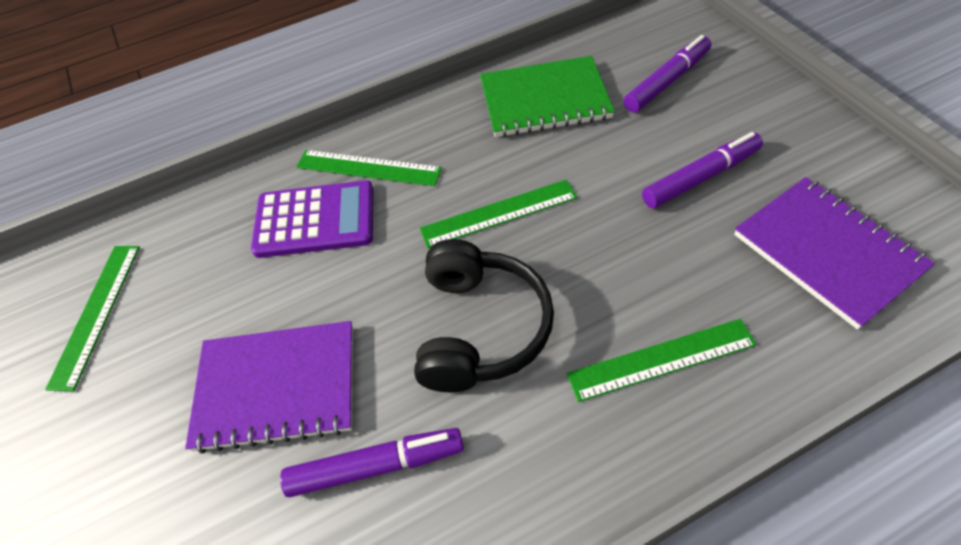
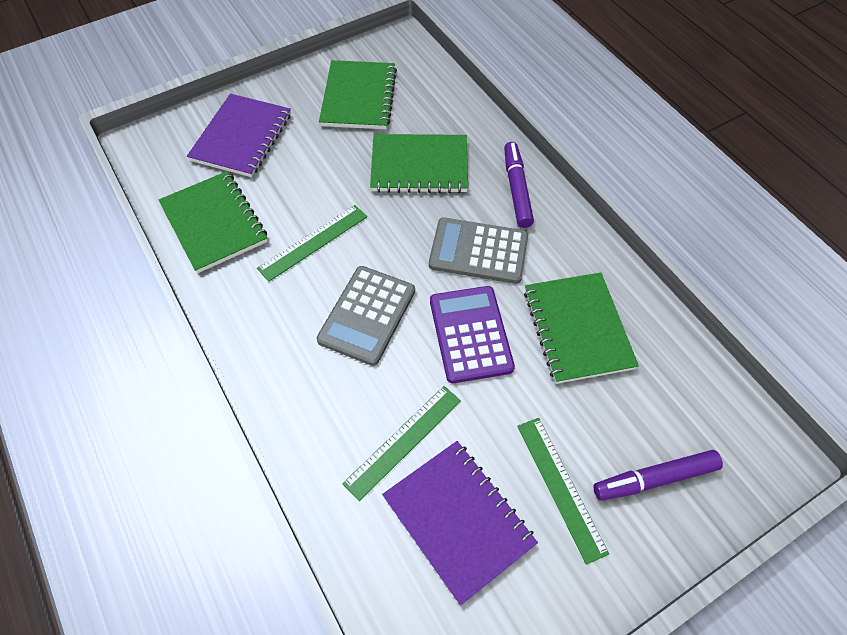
black headphones: 1 -> 0
green notebook: 1 -> 4
green ruler: 4 -> 3
grey calculator: 0 -> 2
purple marker: 3 -> 2

